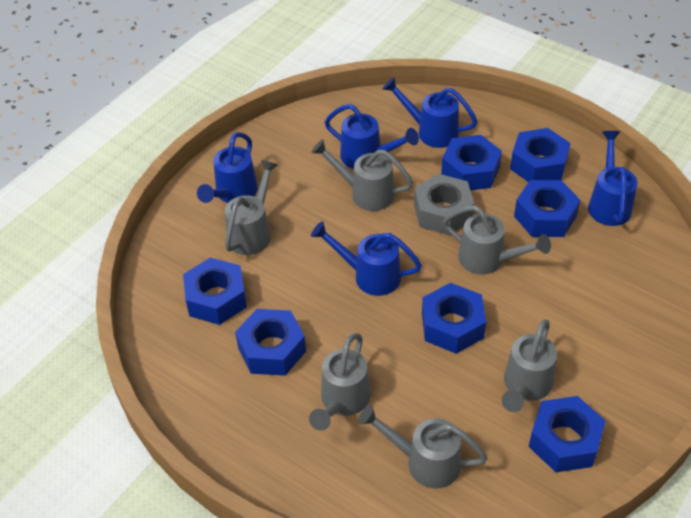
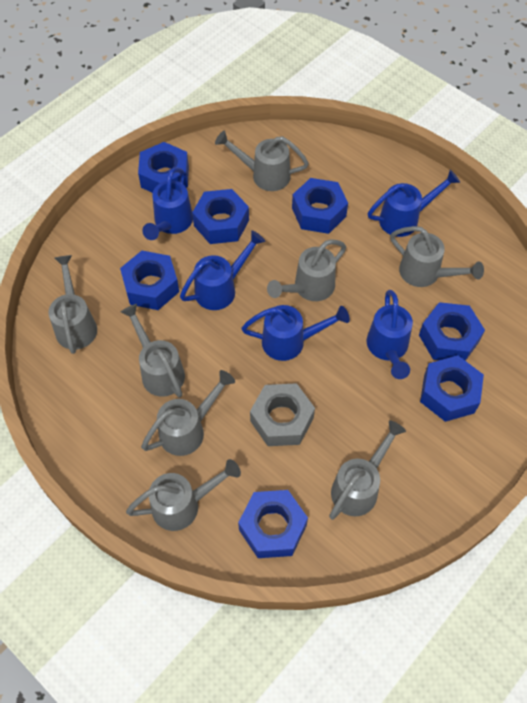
grey watering can: 6 -> 8

